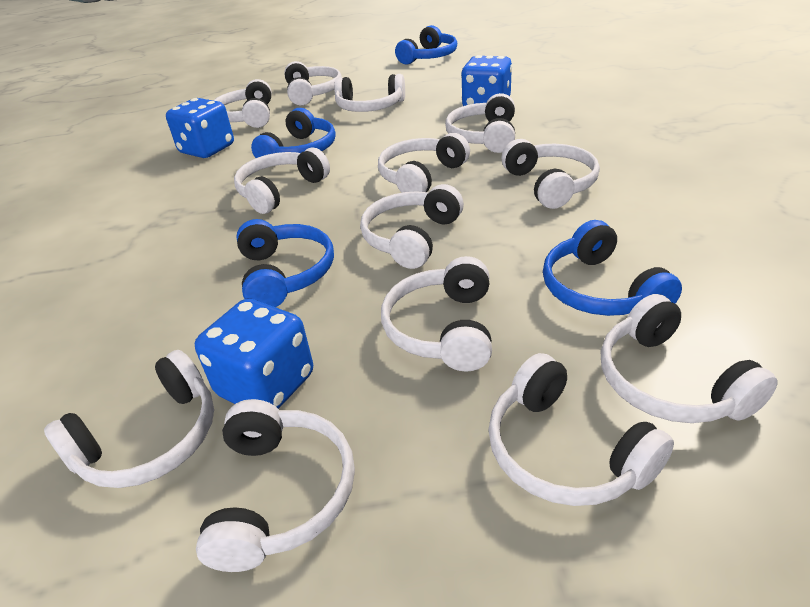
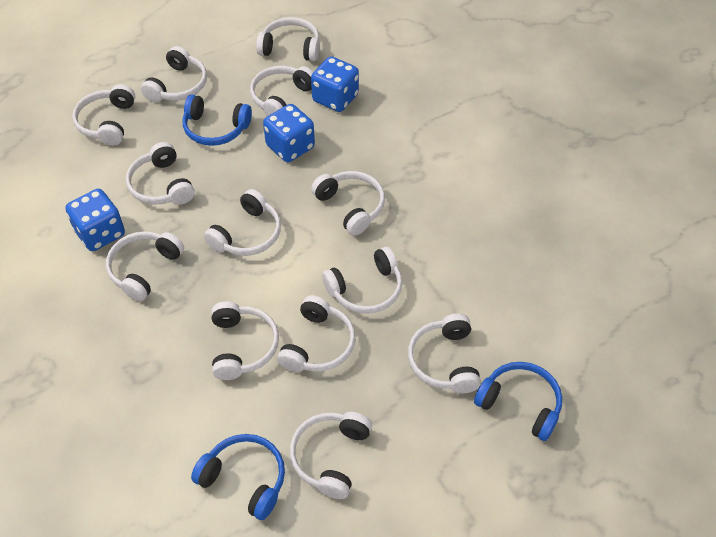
blue headphones: 4 -> 3

